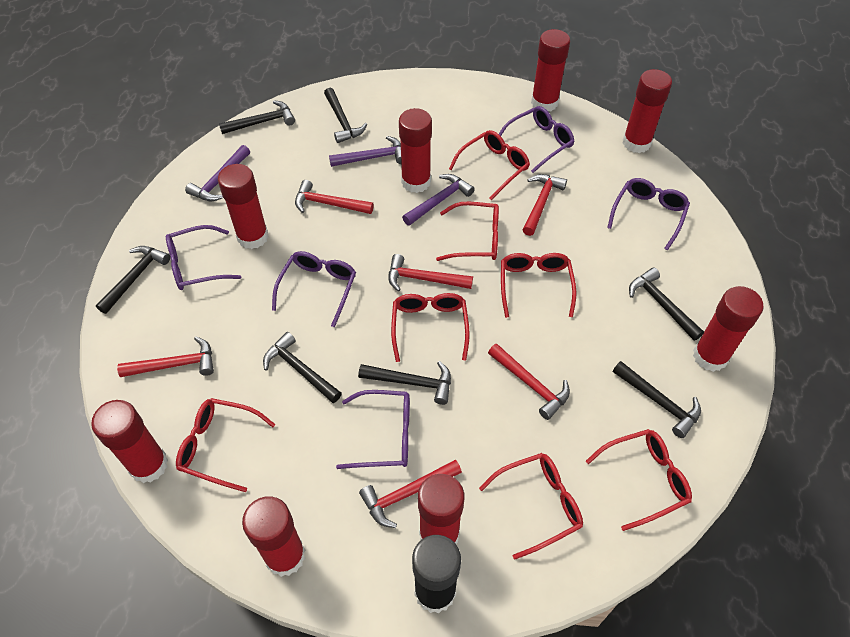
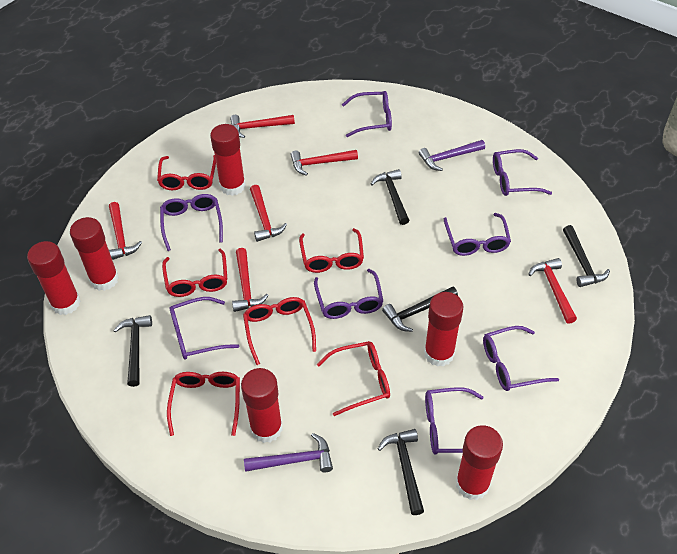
black glue stick: 1 -> 0
black hammer: 7 -> 5
purple glasses: 5 -> 8
purple hammer: 3 -> 2
red glasses: 7 -> 6
red glue stick: 8 -> 6

